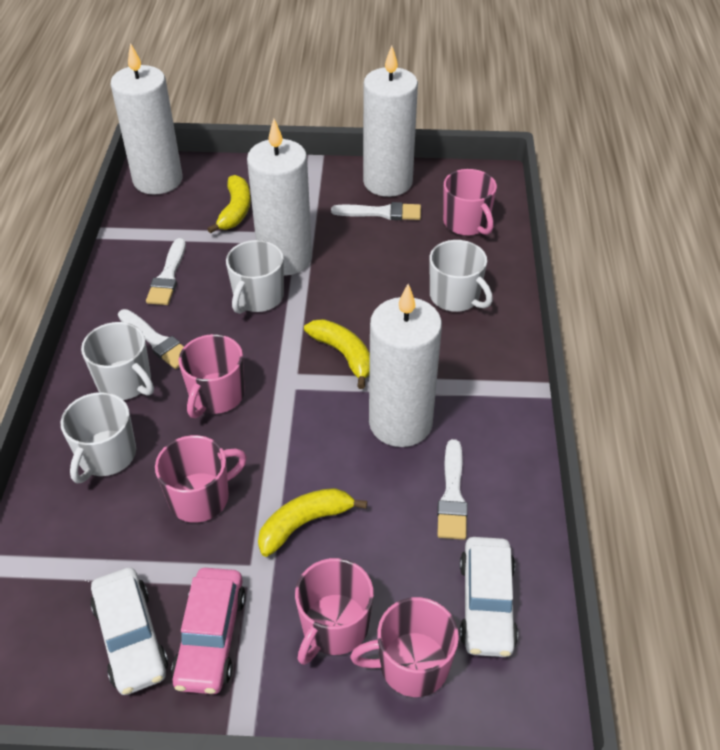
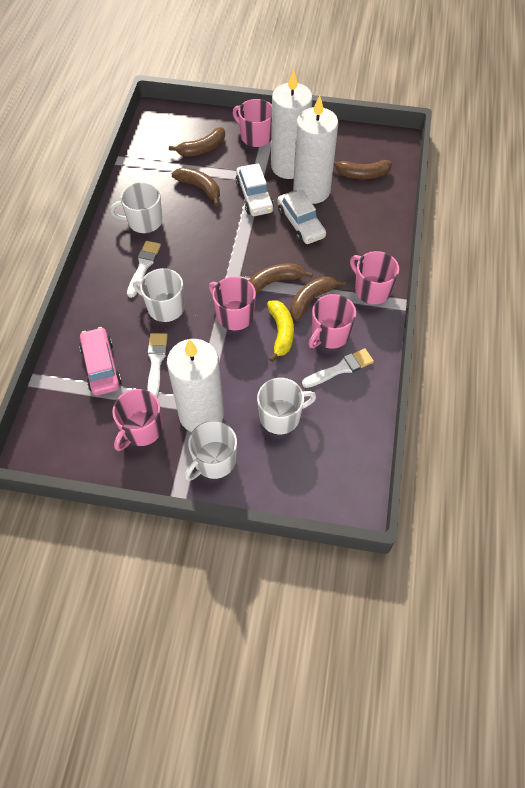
brown banana: 0 -> 5
white brush: 4 -> 3
white candle: 4 -> 3
yellow banana: 3 -> 1

